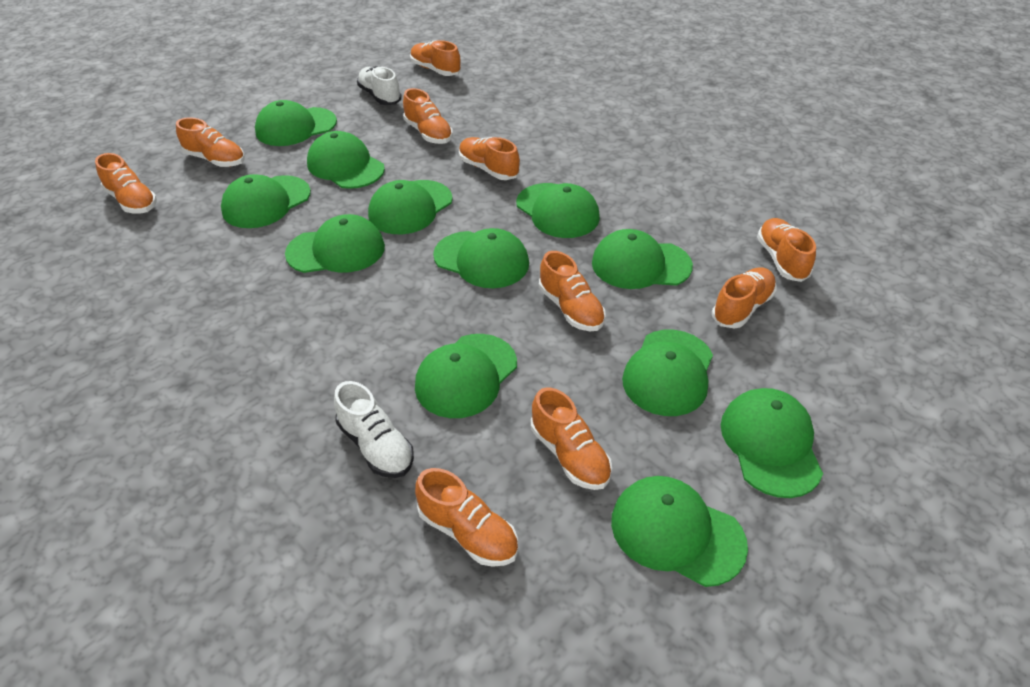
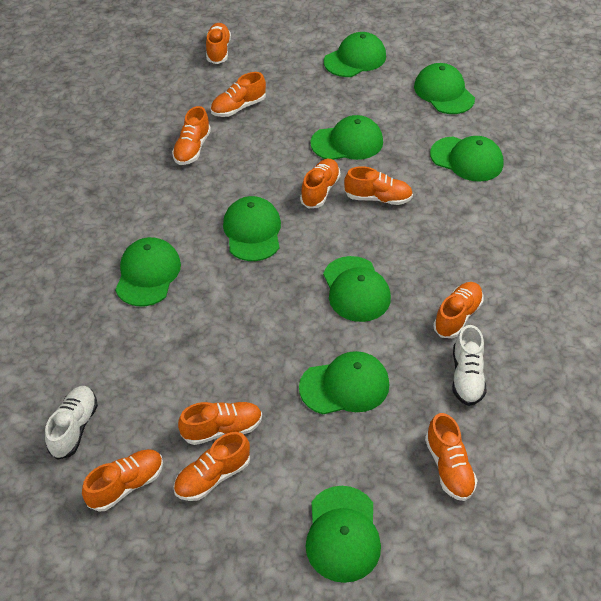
green cap: 12 -> 9

